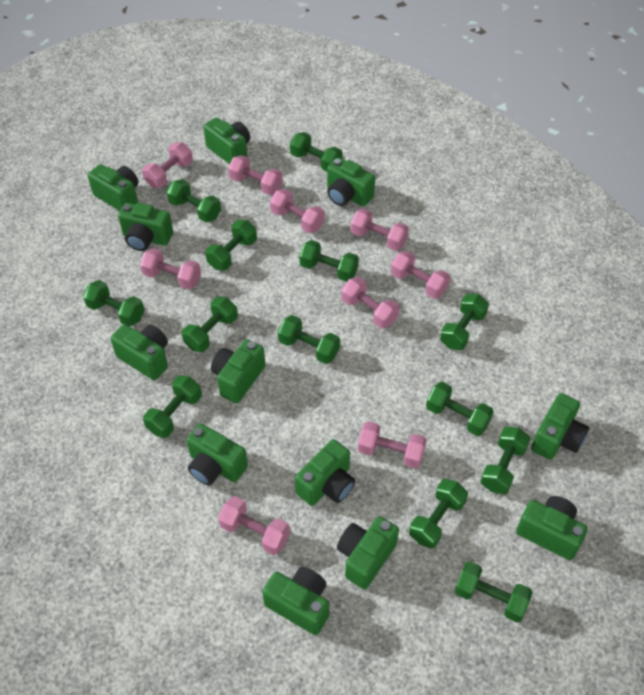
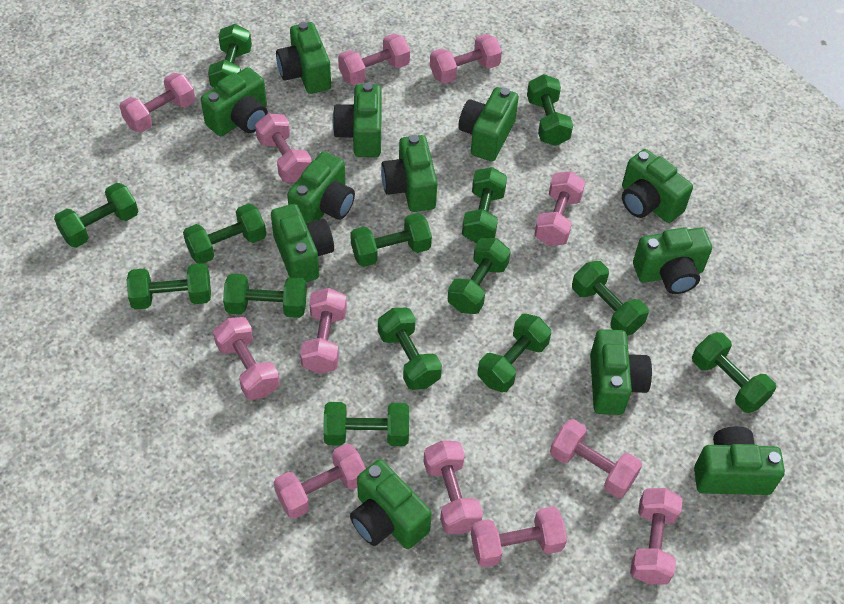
green dumbbell: 13 -> 14
pink dumbbell: 9 -> 12

